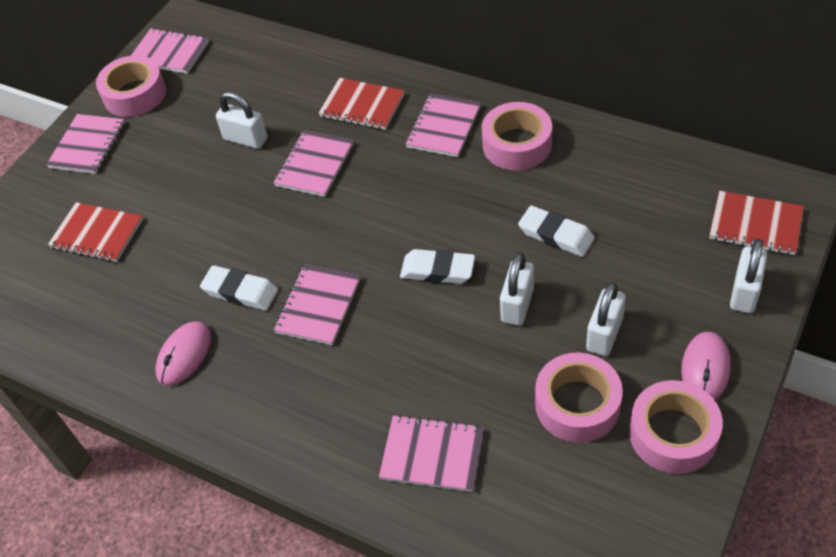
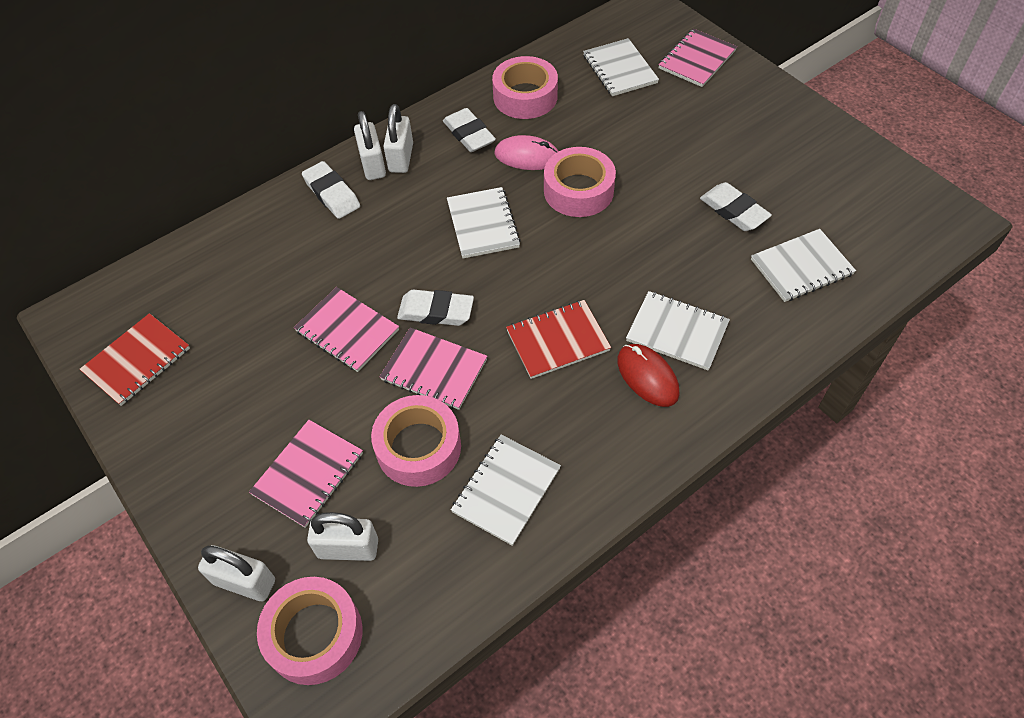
pink mouse: 2 -> 1
pink notebook: 6 -> 4
red mouse: 0 -> 1
red notebook: 3 -> 2
white eraser: 3 -> 4
white notebook: 0 -> 5

